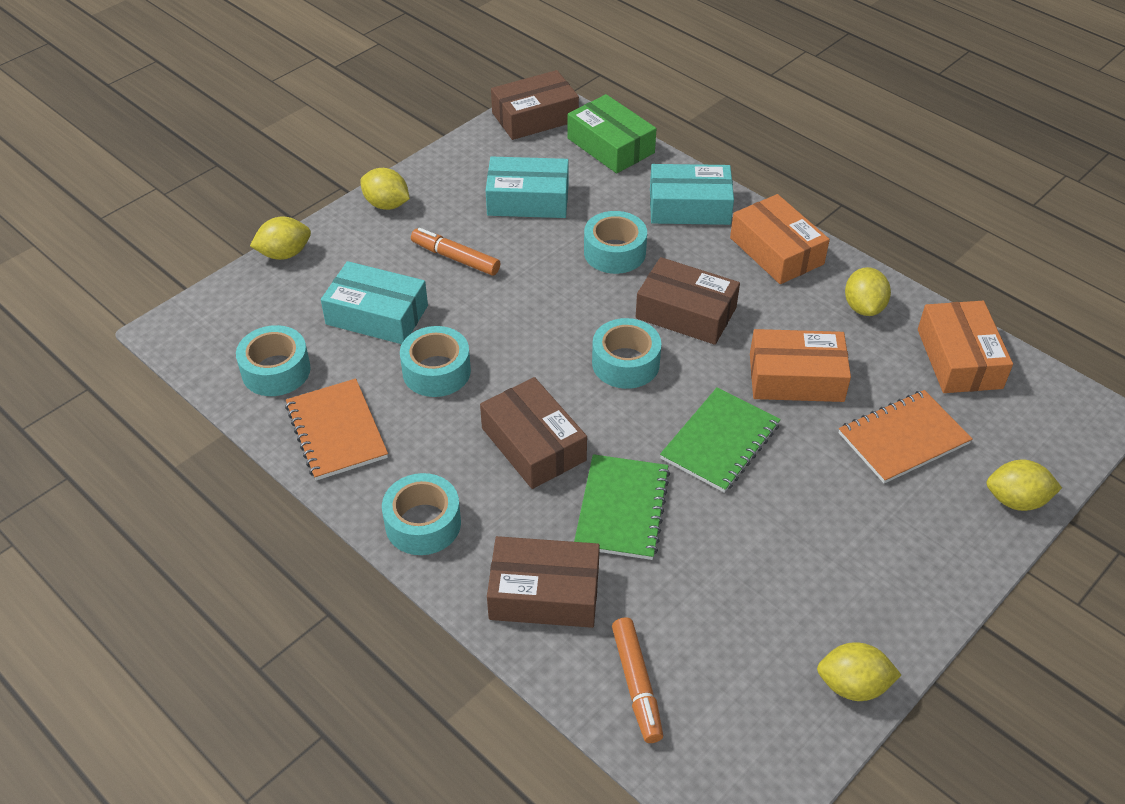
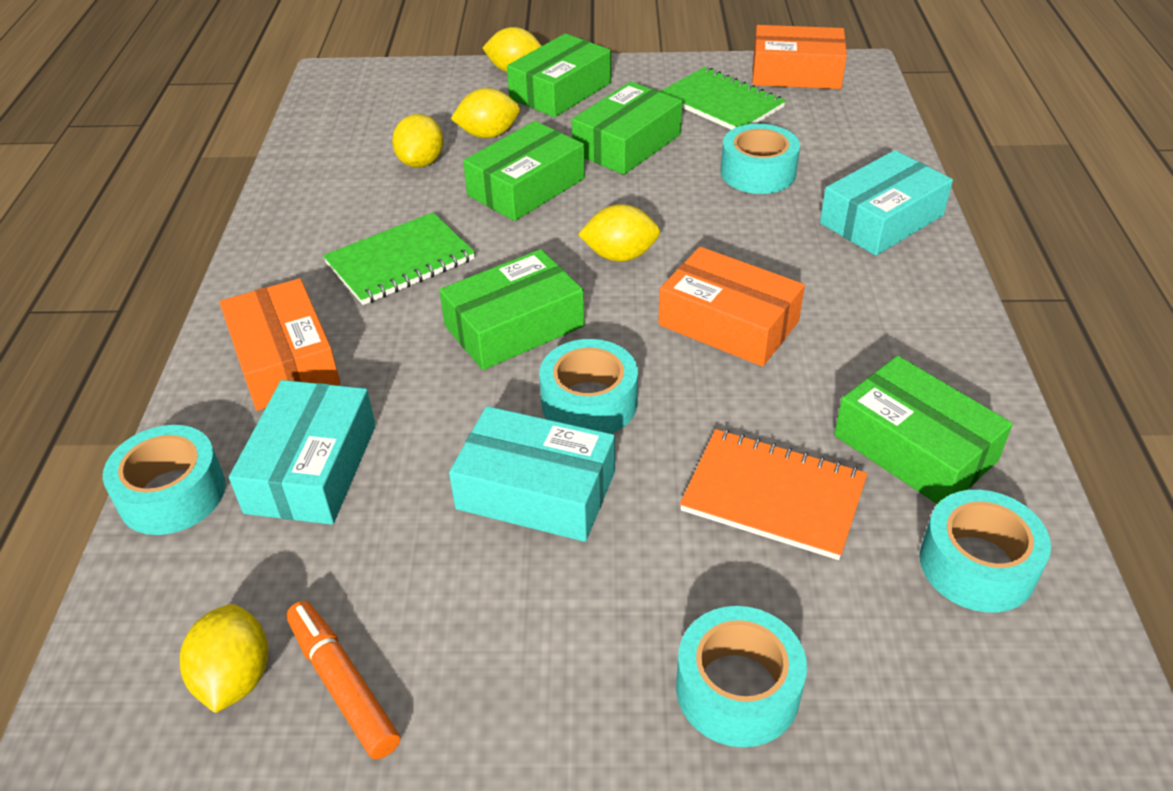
brown box: 4 -> 0
green box: 1 -> 5
orange marker: 2 -> 1
orange notebook: 2 -> 1

